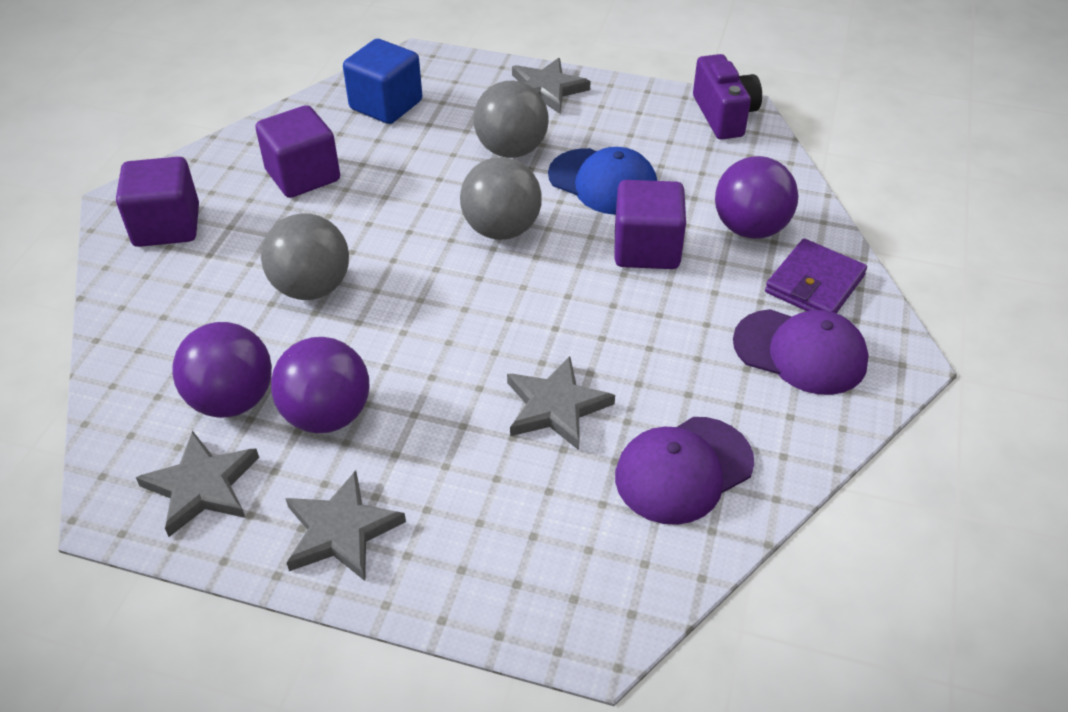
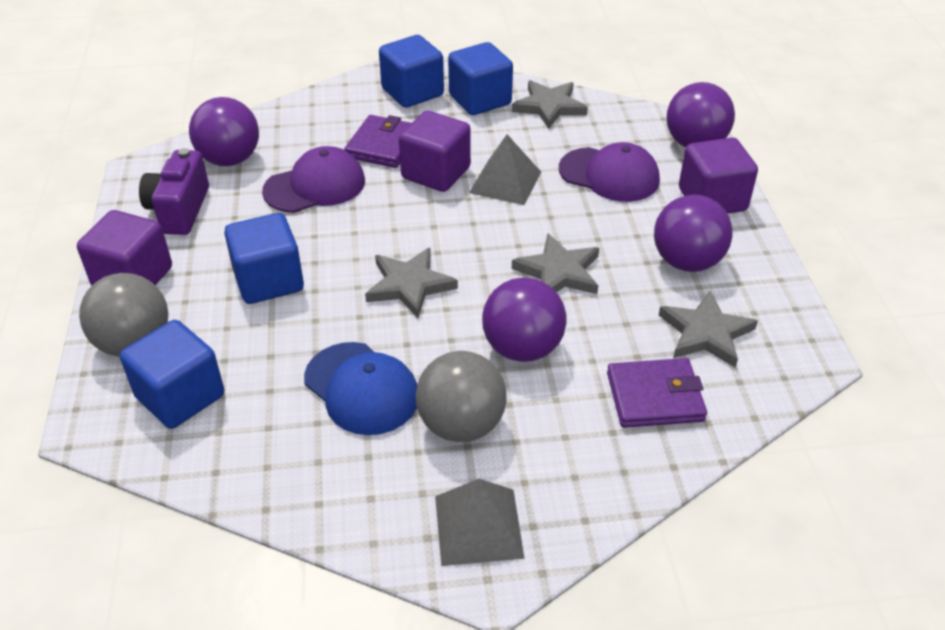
blue cube: 1 -> 4
grey ball: 3 -> 2
grey pyramid: 0 -> 2
purple ball: 3 -> 4
purple wallet: 1 -> 2

